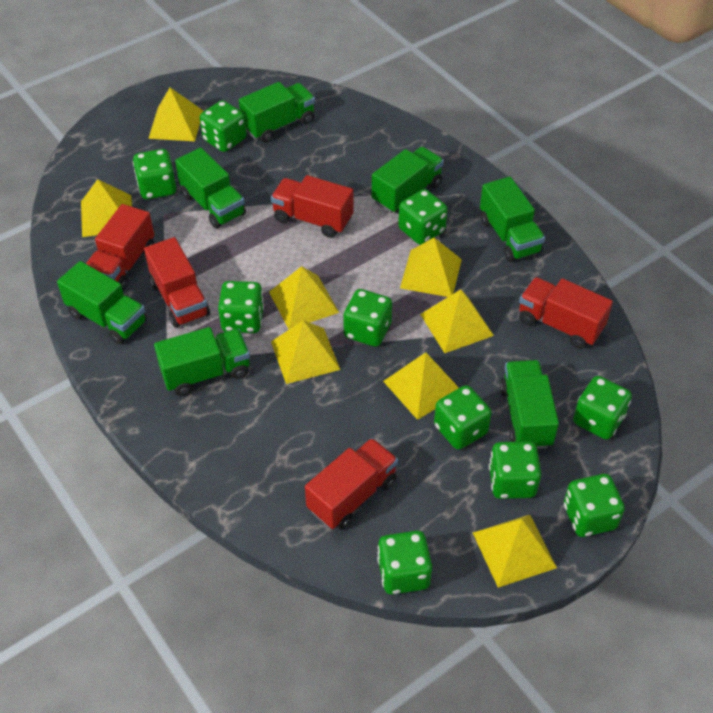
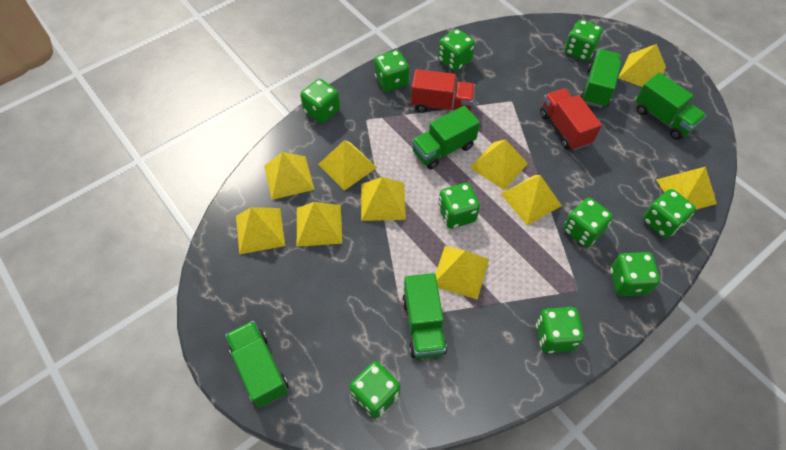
green truck: 7 -> 5
red truck: 5 -> 2
yellow pyramid: 8 -> 10

